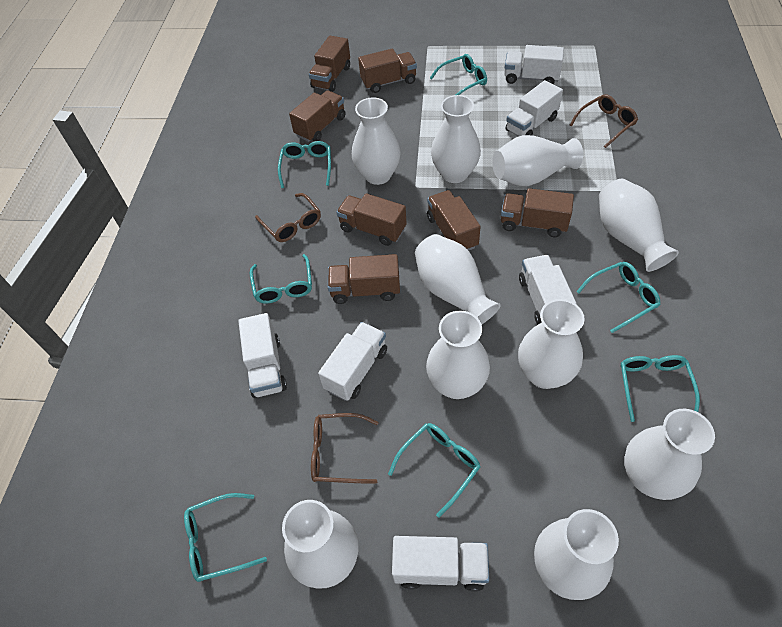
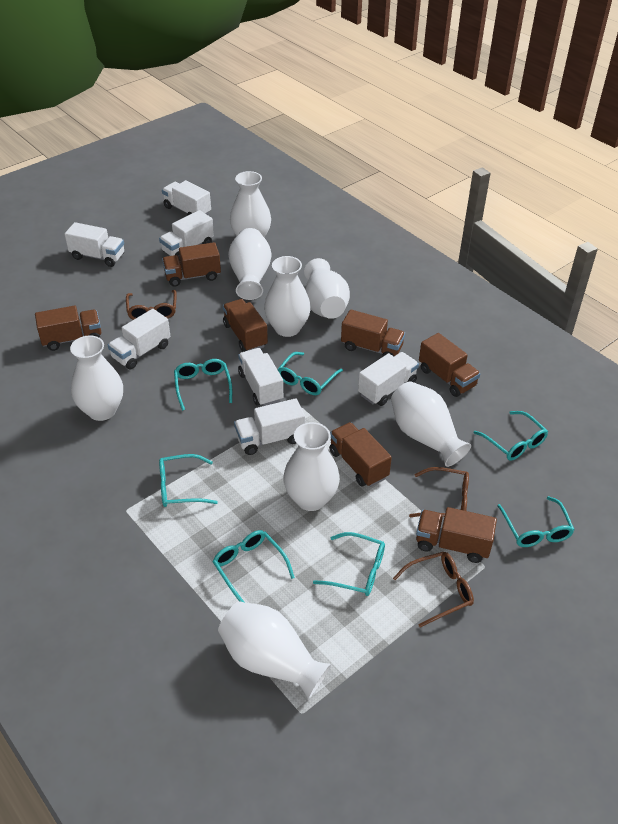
white truck: 6 -> 7
white vase: 10 -> 8

